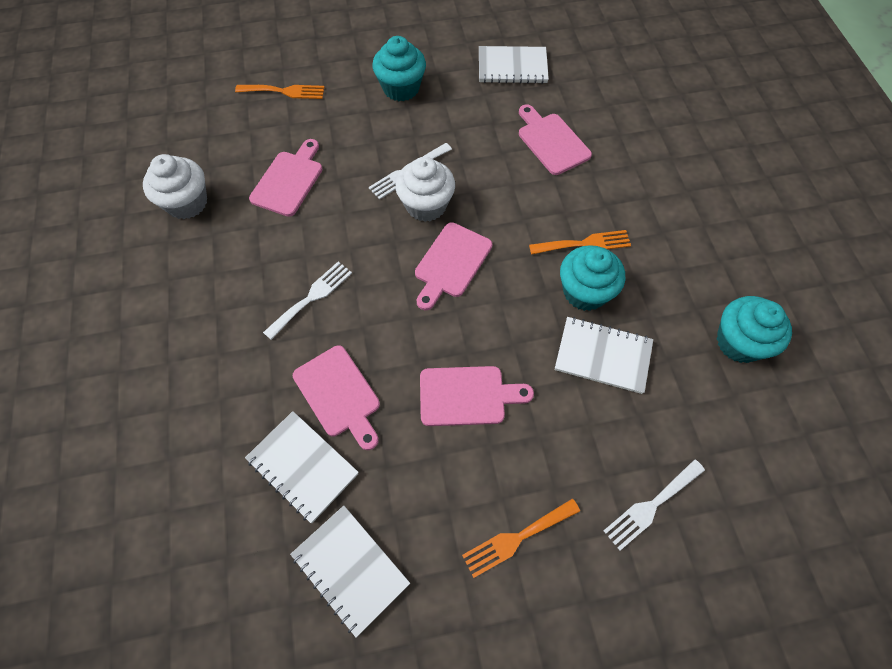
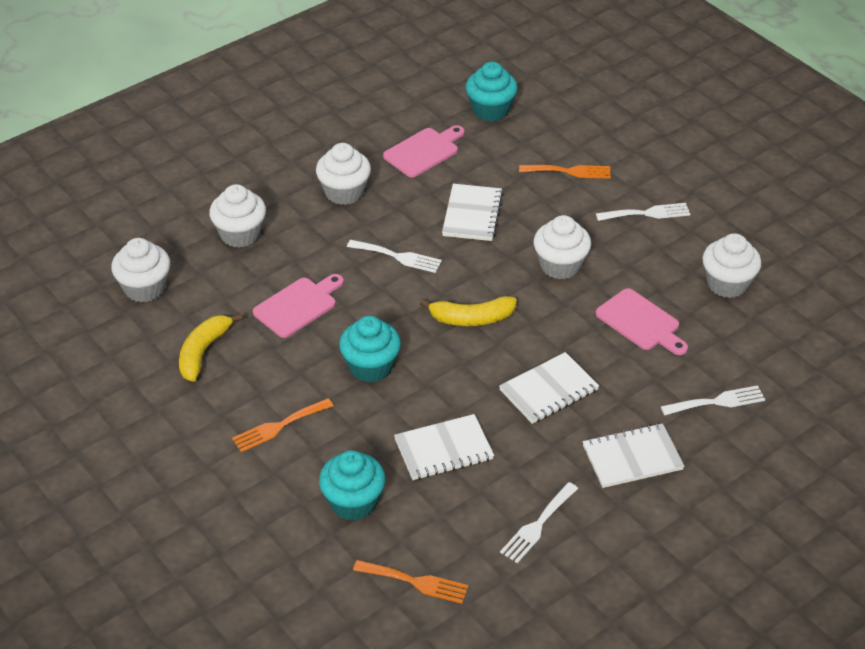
pink cutting board: 5 -> 3
white cupcake: 2 -> 5
white fork: 3 -> 4
yellow banana: 0 -> 2

